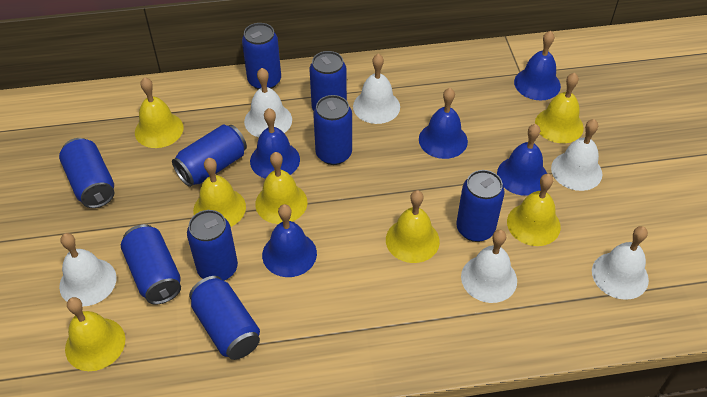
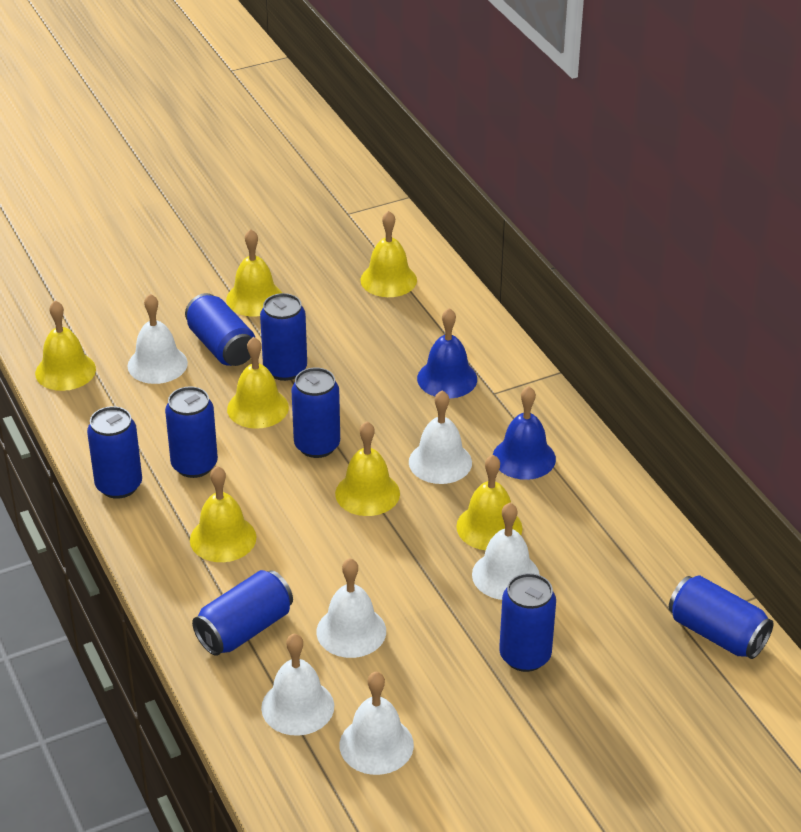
blue bell: 5 -> 2
blue can: 9 -> 8

